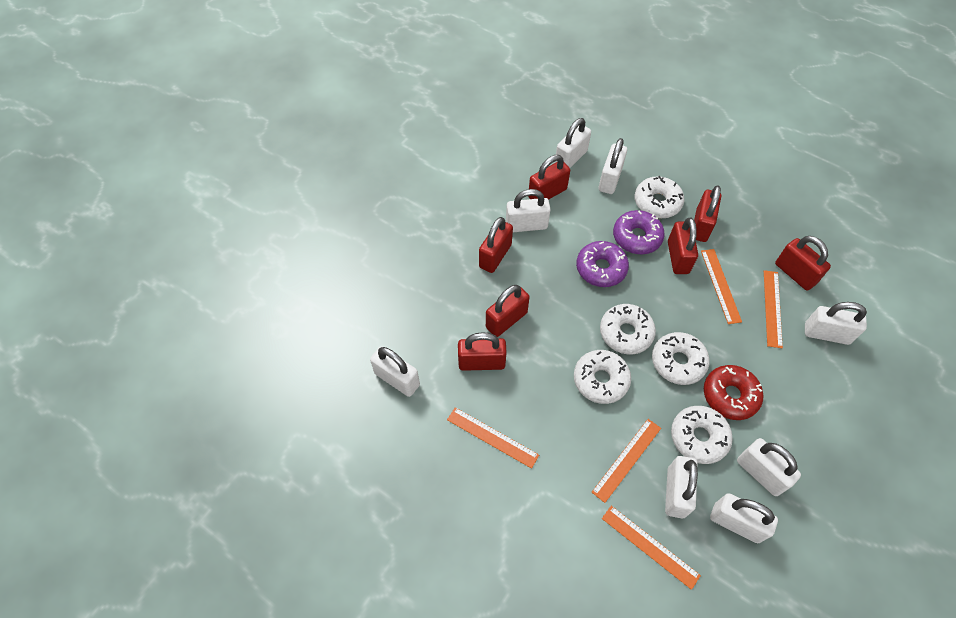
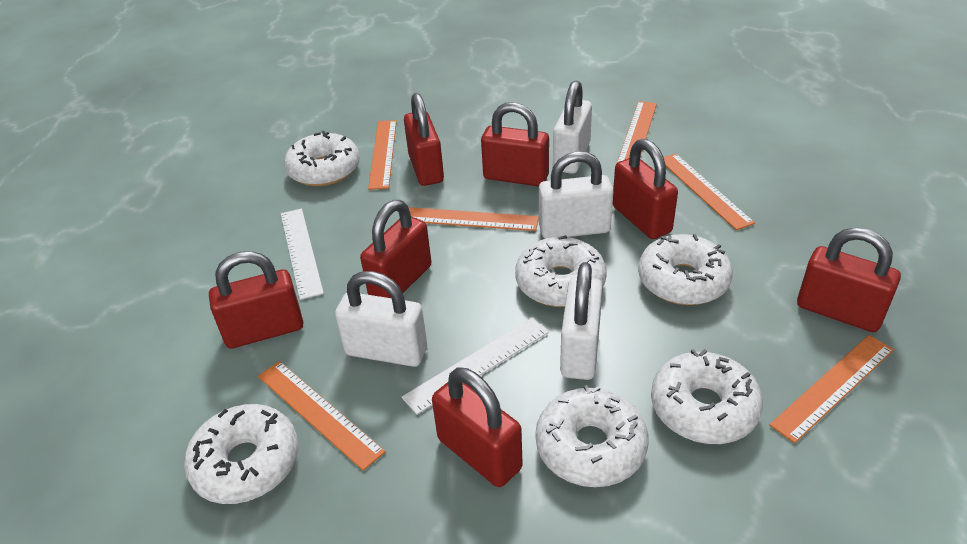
orange ruler: 5 -> 6
purple donut: 2 -> 0
red donut: 1 -> 0
white donut: 5 -> 6
white padlock: 8 -> 4
white ruler: 0 -> 2

